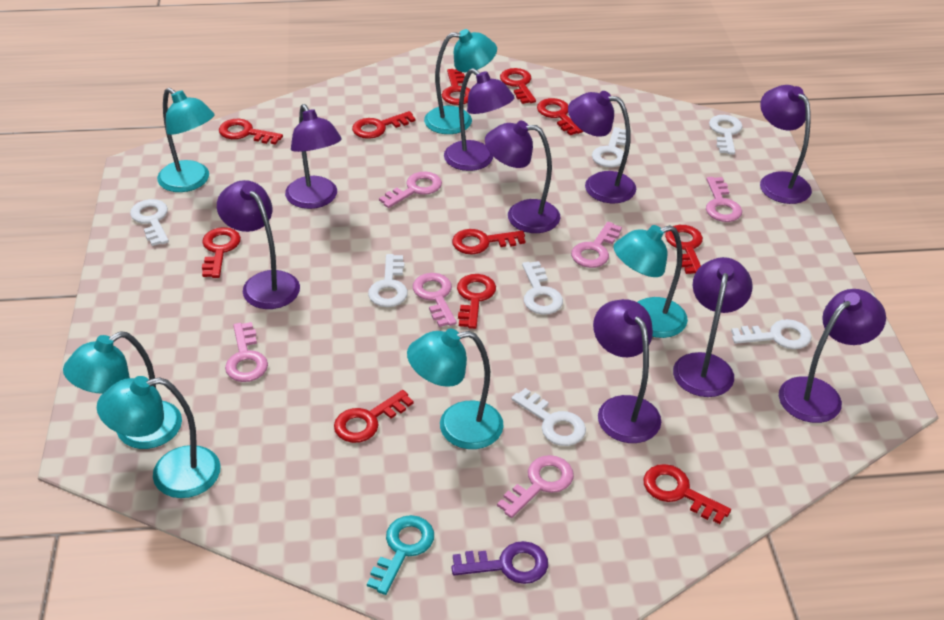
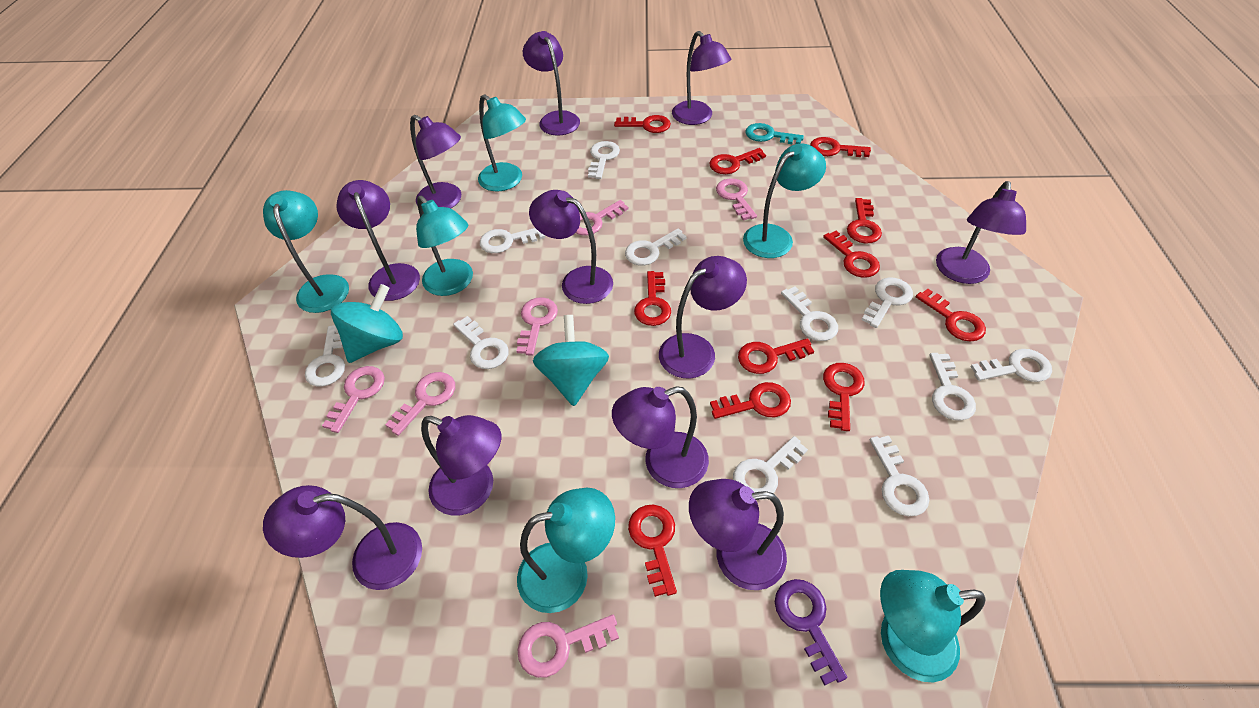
purple lamp: 9 -> 11
turquoise spinning top: 0 -> 2
white key: 7 -> 11

